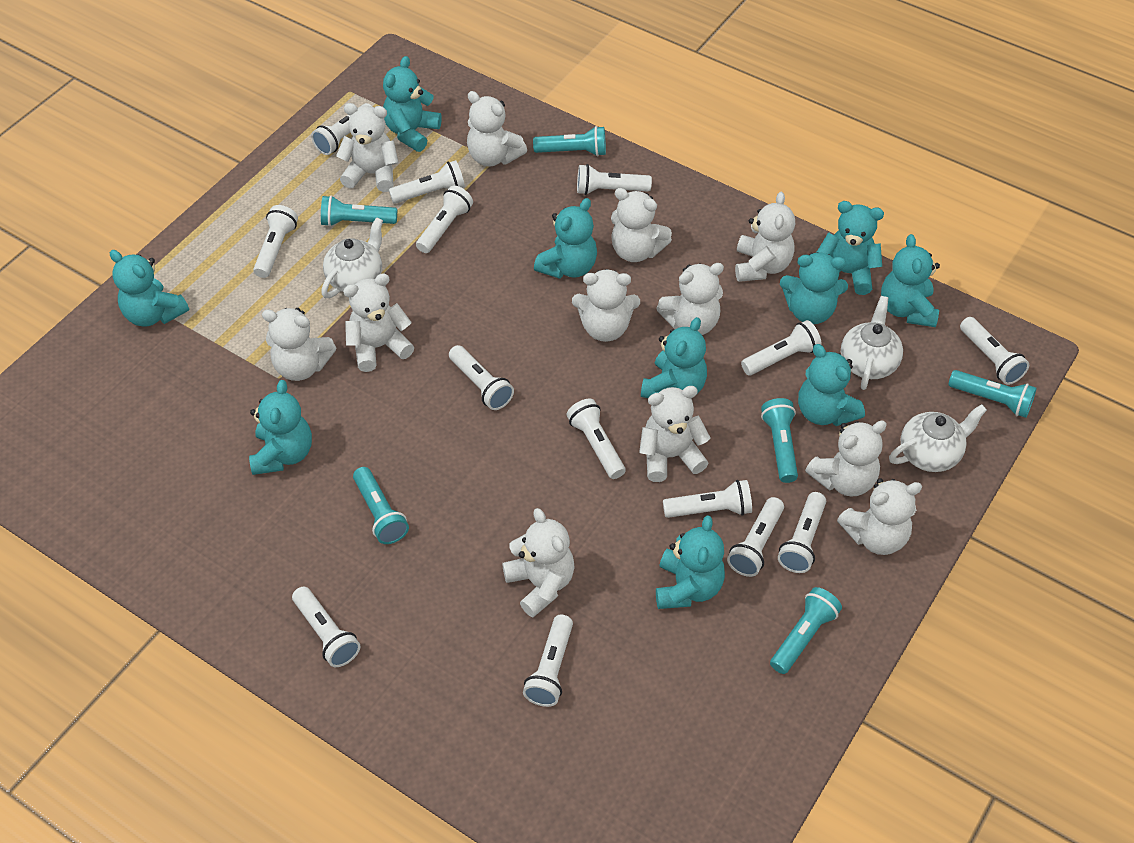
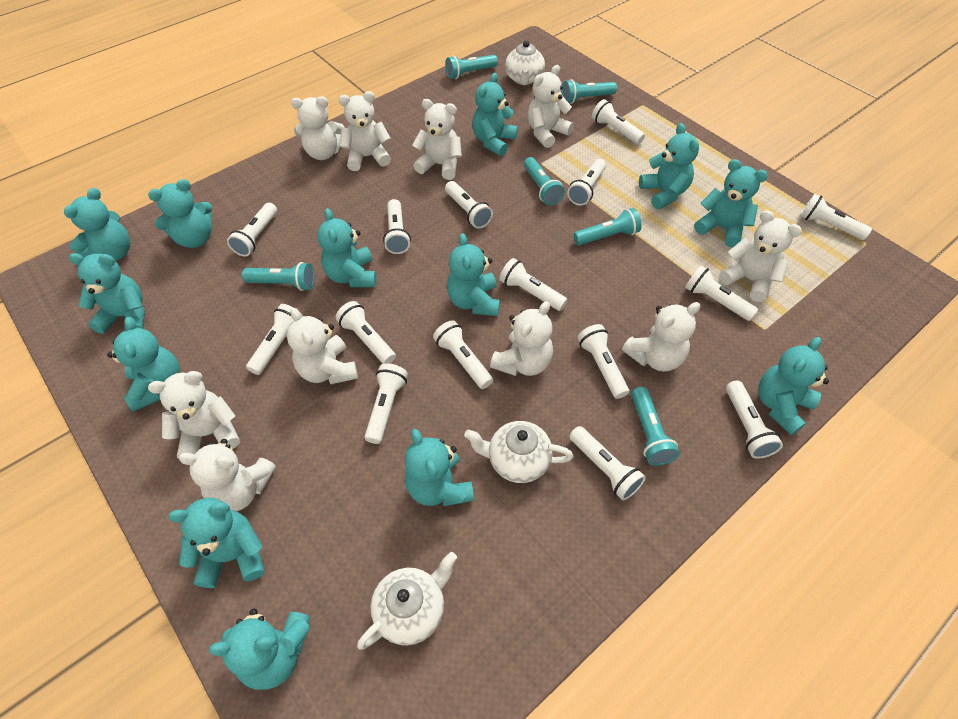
turquoise teddy bear: 10 -> 13
white flashlight: 14 -> 15
white teddy bear: 12 -> 10

